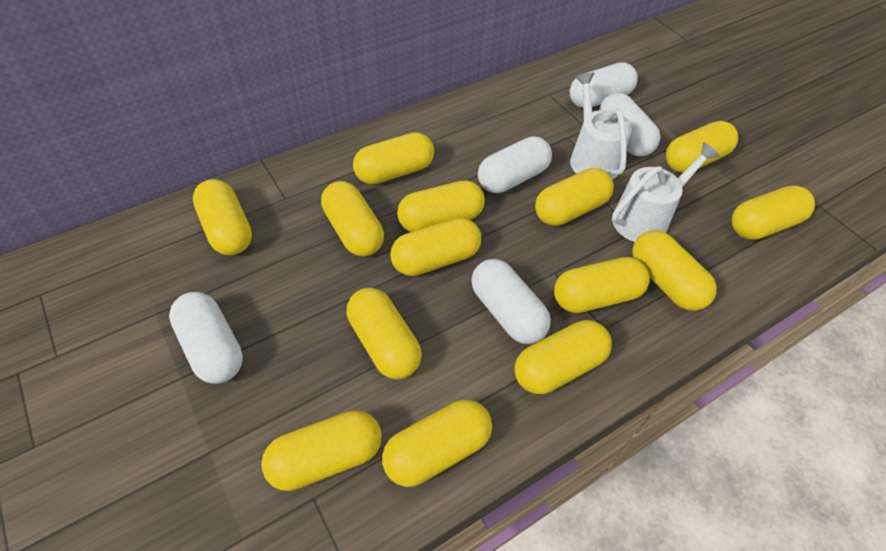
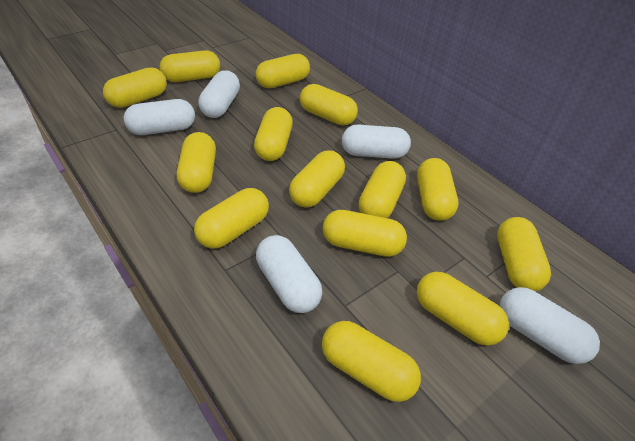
white watering can: 2 -> 0

